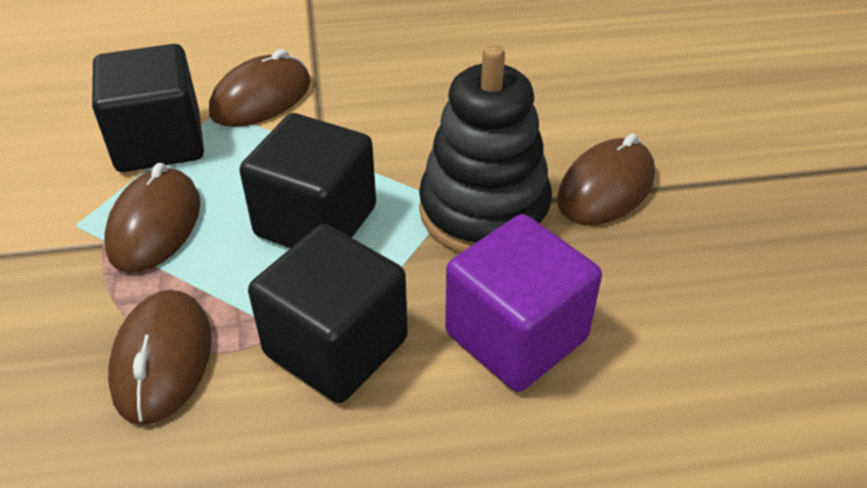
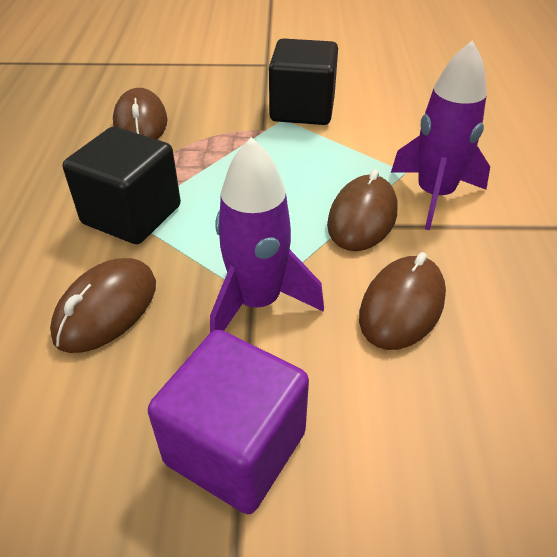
black cube: 3 -> 2
black stacking toy: 1 -> 0
purple rocket: 0 -> 2

